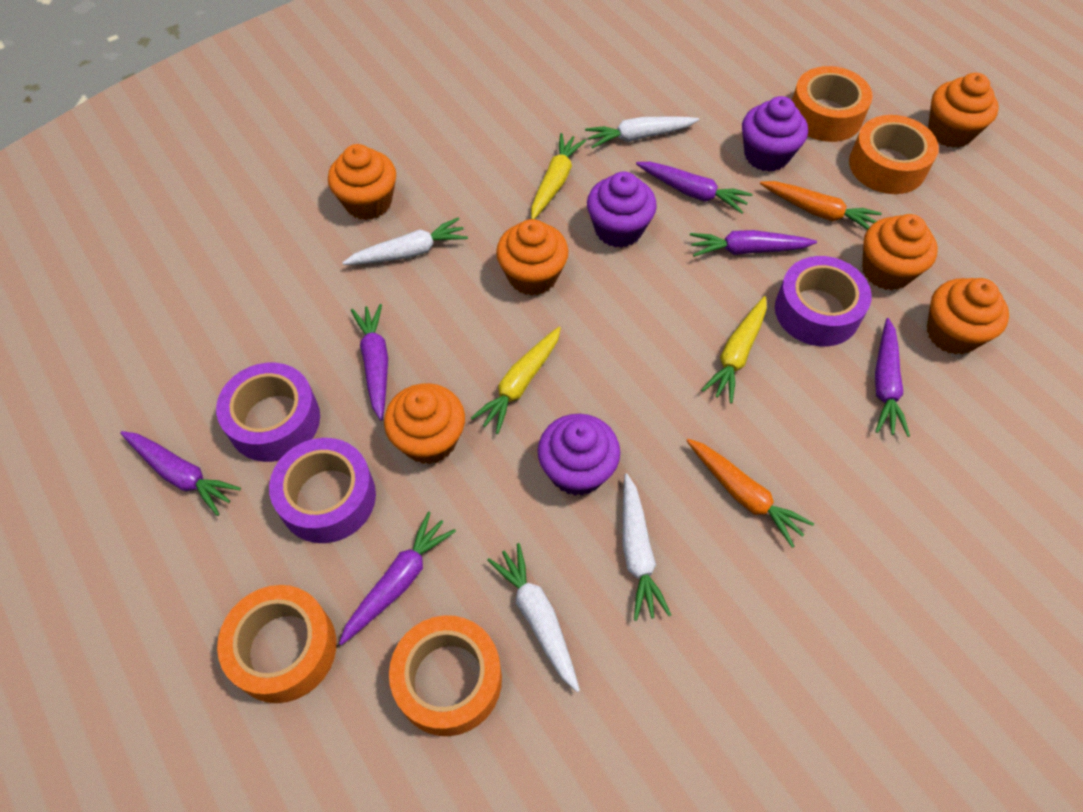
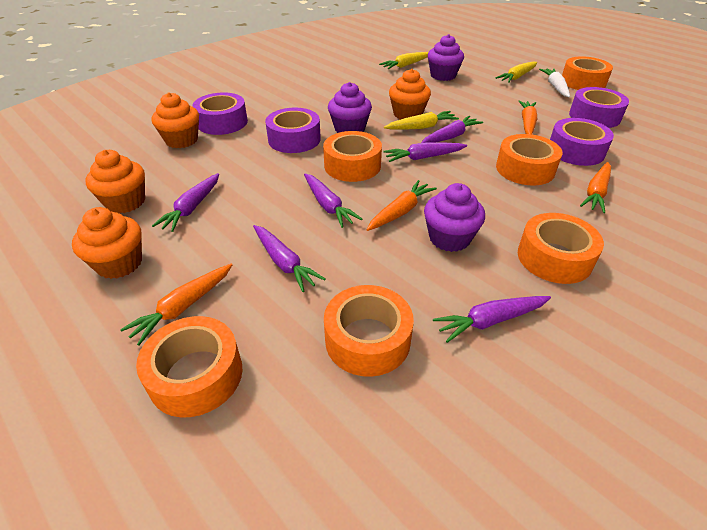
orange carrot: 2 -> 4
orange cupcake: 6 -> 4
orange tape: 4 -> 6
purple tape: 3 -> 4
white carrot: 4 -> 1

